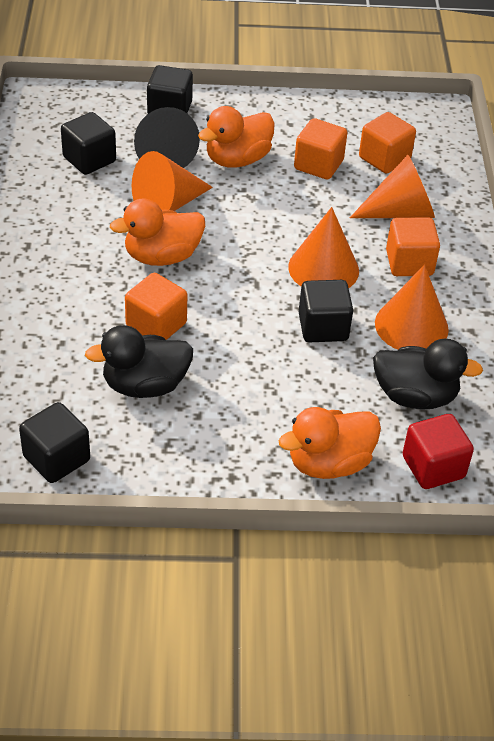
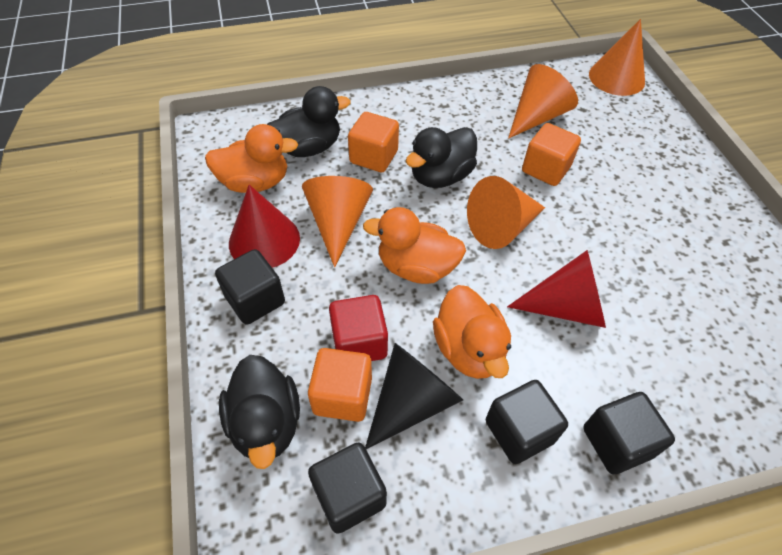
black duck: 2 -> 3
orange cube: 4 -> 3
red cone: 0 -> 2

